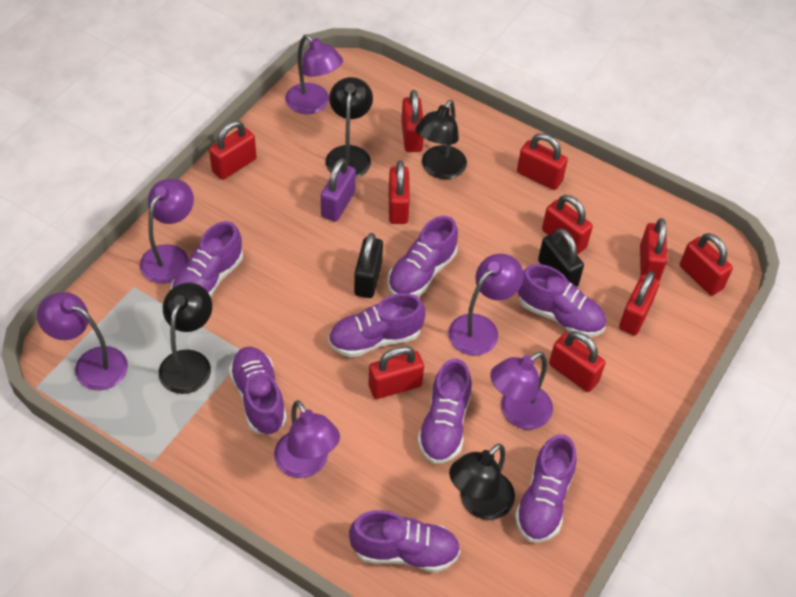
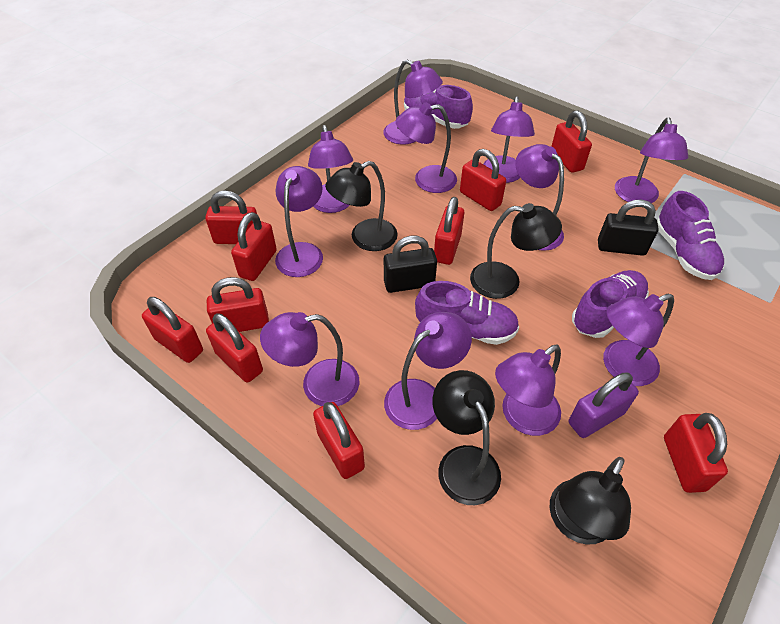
purple lamp: 6 -> 11
purple shoe: 8 -> 4

